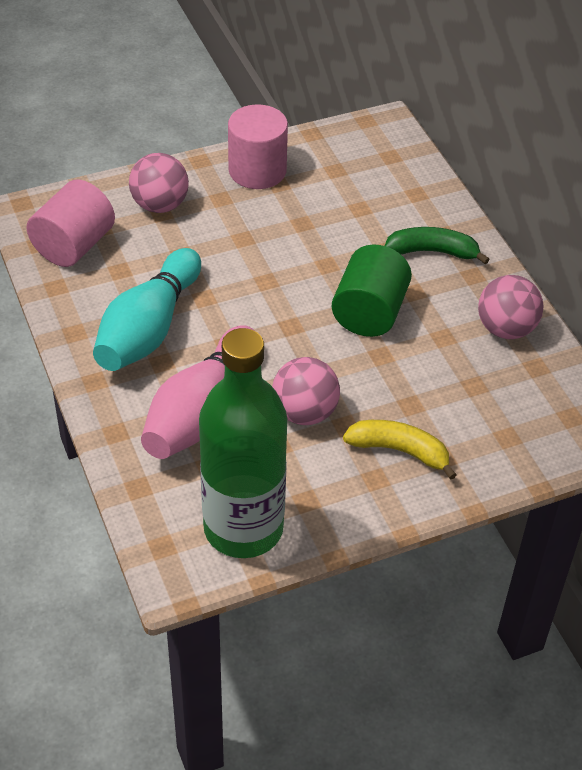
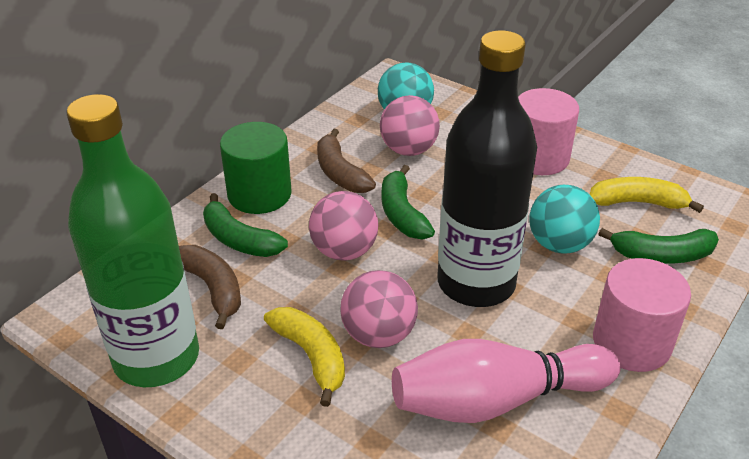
black bottle: 0 -> 1
brown banana: 0 -> 2
green banana: 1 -> 3
turquoise ball: 0 -> 2
turquoise bowling pin: 1 -> 0
yellow banana: 1 -> 2

